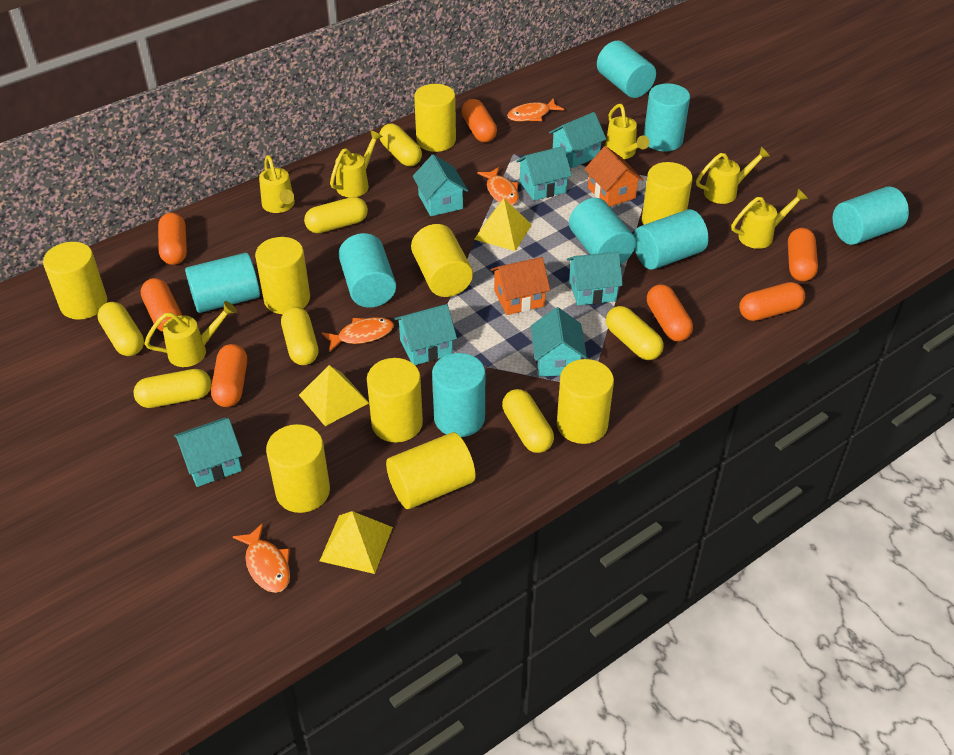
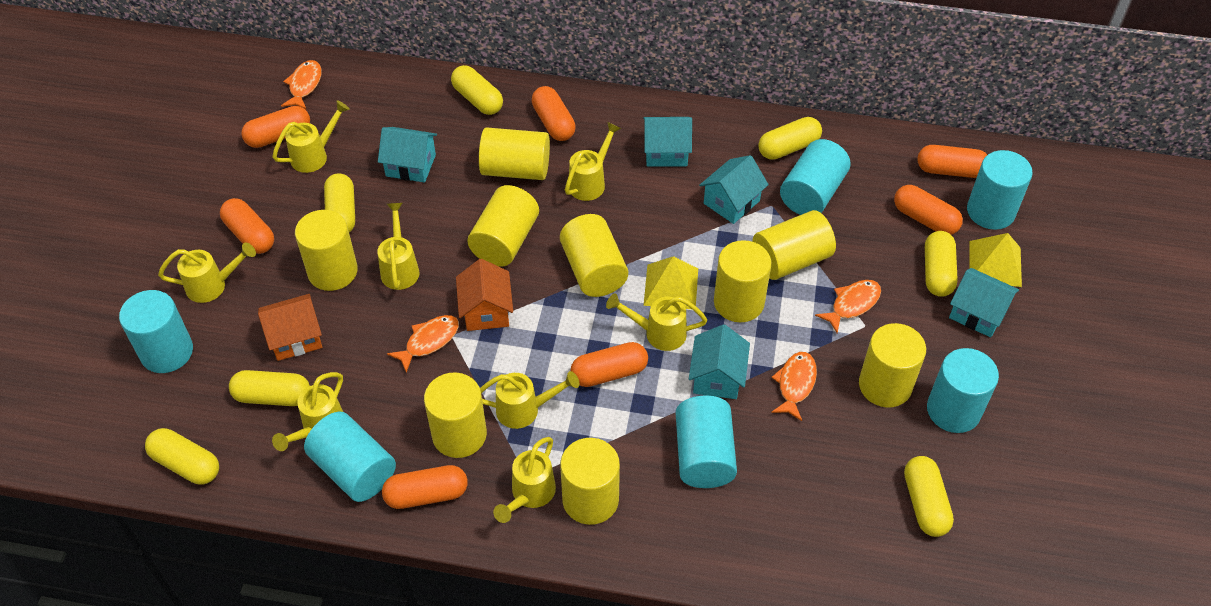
turquoise cylinder: 8 -> 6
turquoise house: 7 -> 5
yellow pyramid: 3 -> 2
yellow watering can: 6 -> 8

